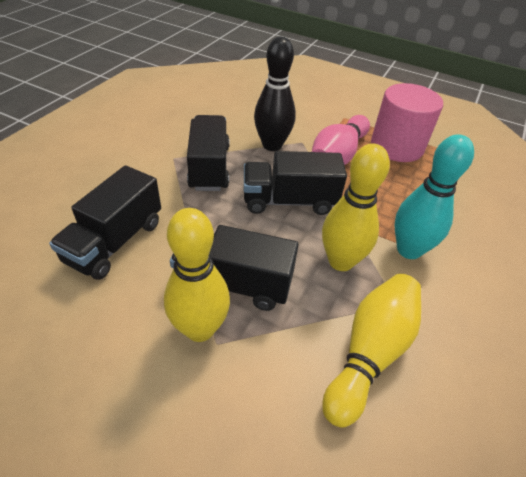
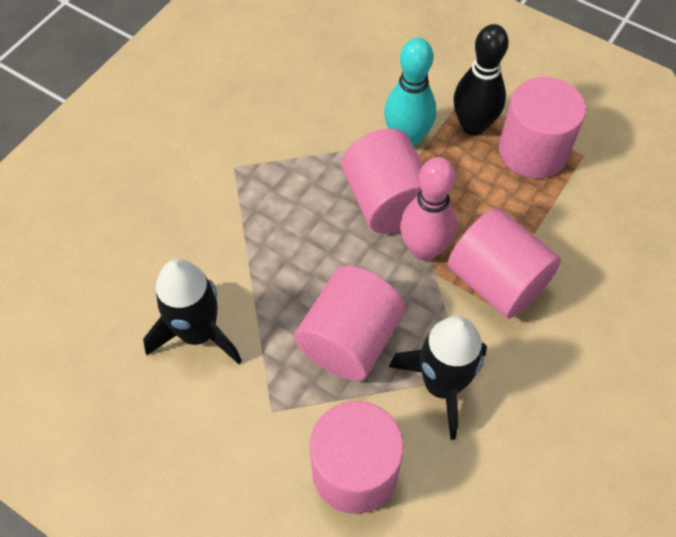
black rocket: 0 -> 2
black truck: 4 -> 0
pink cylinder: 1 -> 5
yellow bowling pin: 3 -> 0

